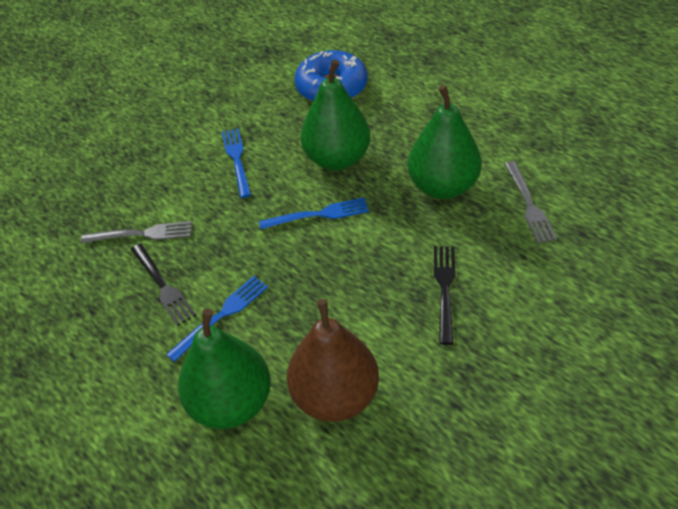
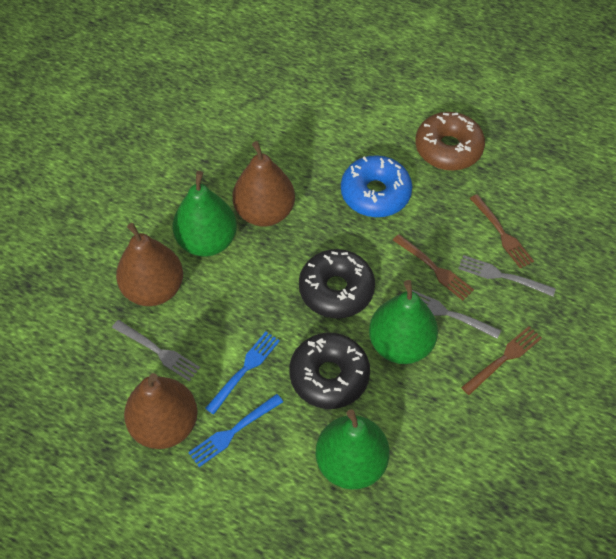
black donut: 0 -> 2
black fork: 2 -> 0
blue fork: 3 -> 2
brown donut: 0 -> 1
brown fork: 0 -> 3
brown pear: 1 -> 3
grey fork: 2 -> 3

